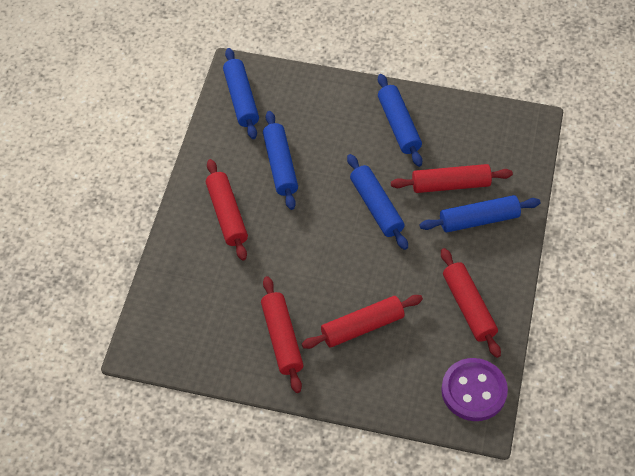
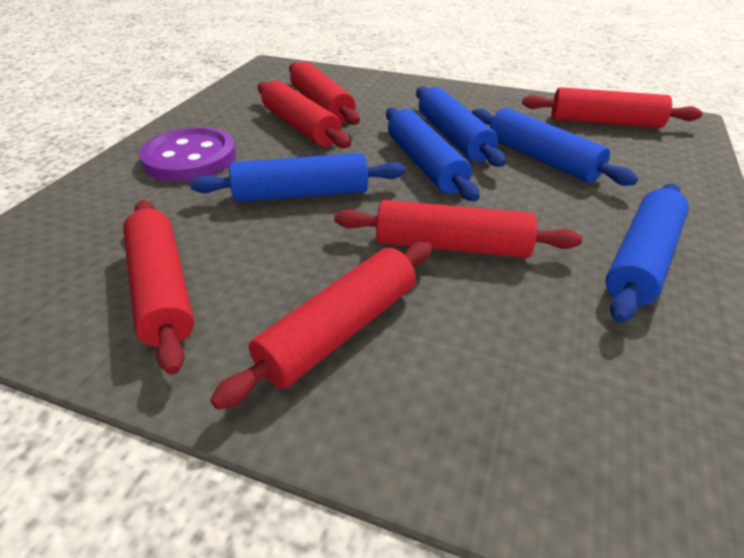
red rolling pin: 5 -> 6

